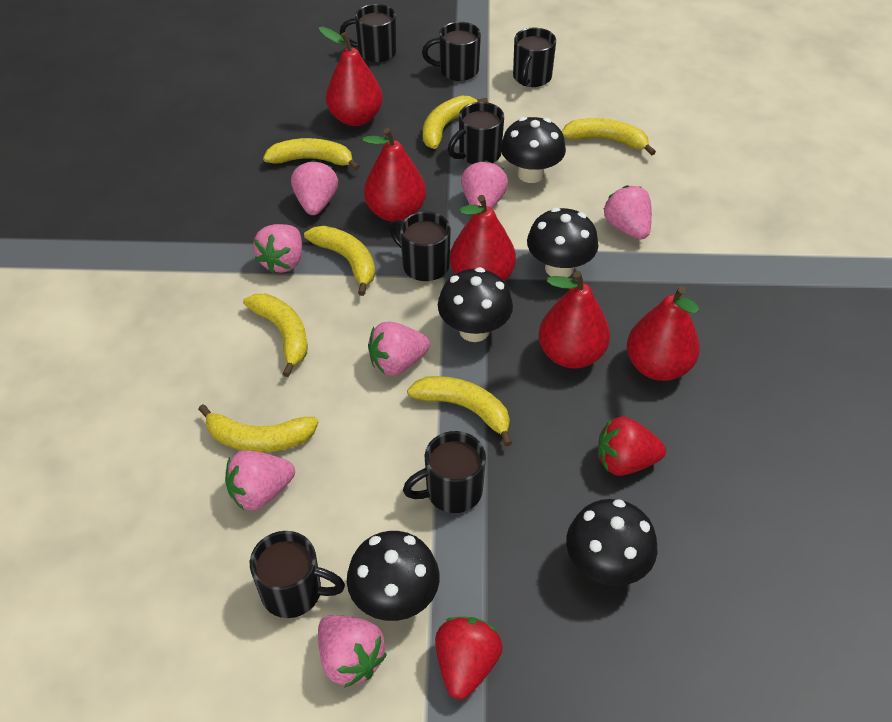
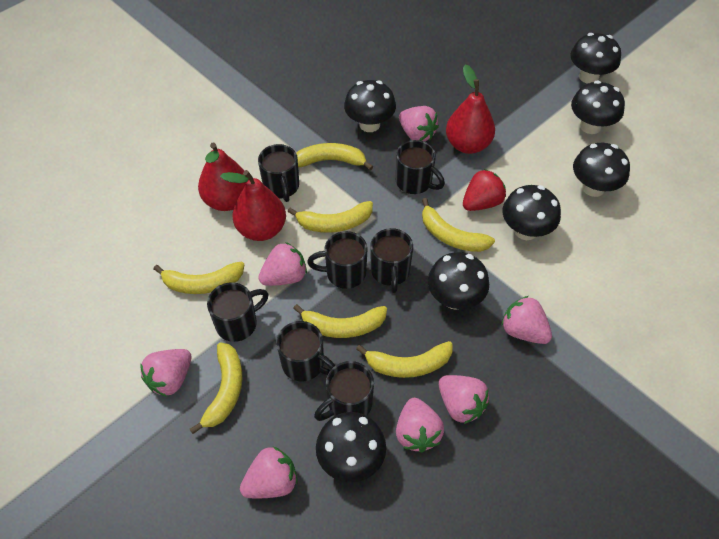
black mushroom: 5 -> 7
red pear: 5 -> 3
red strawberry: 2 -> 1

